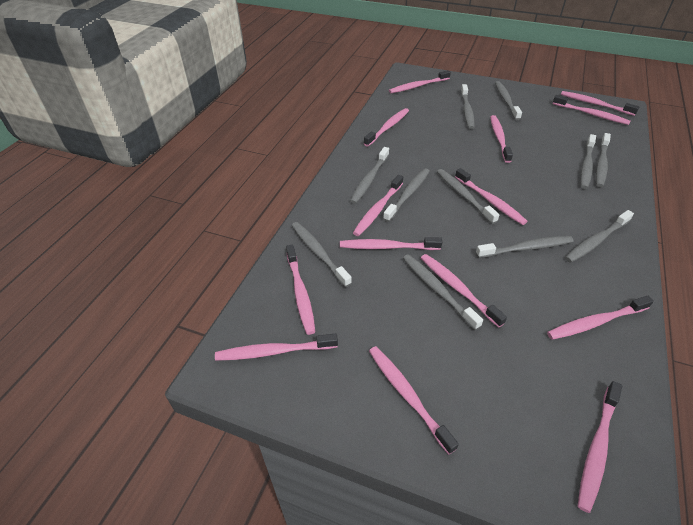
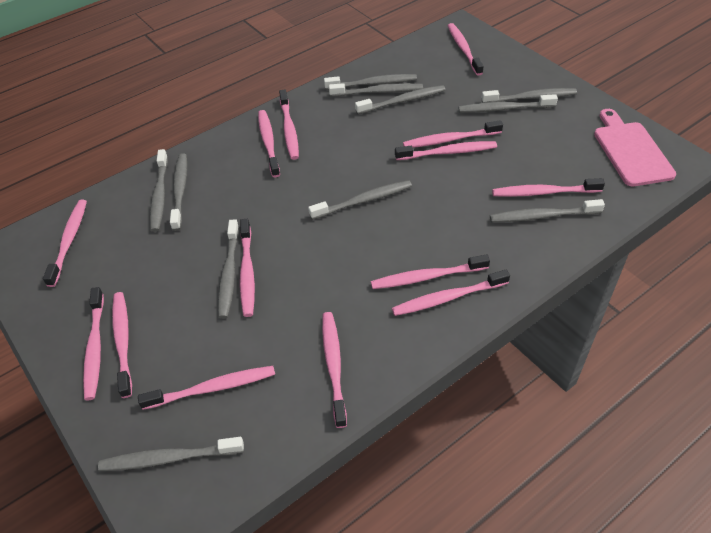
pink cutting board: 0 -> 1

